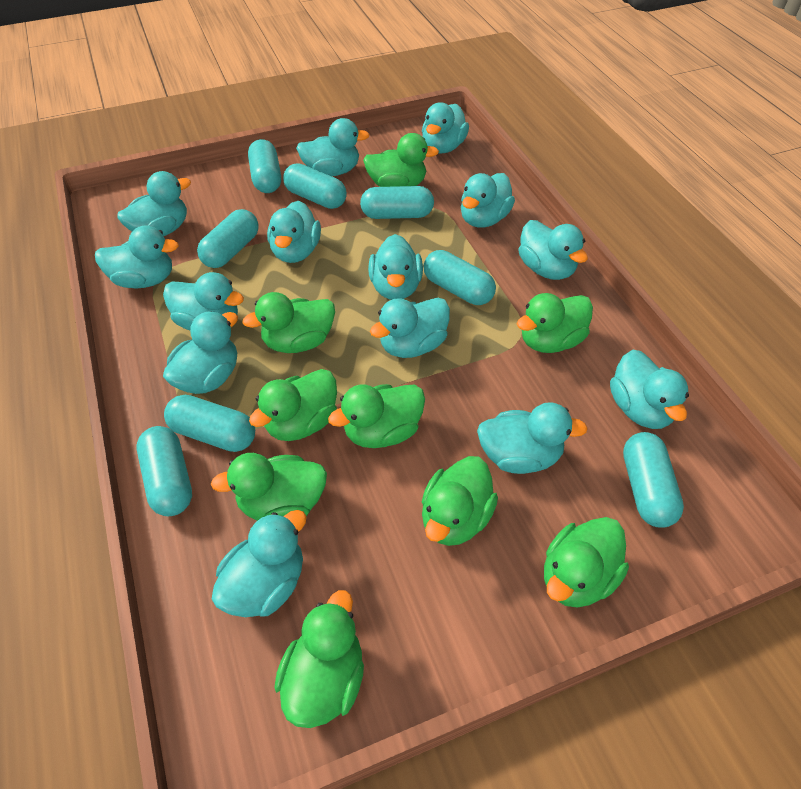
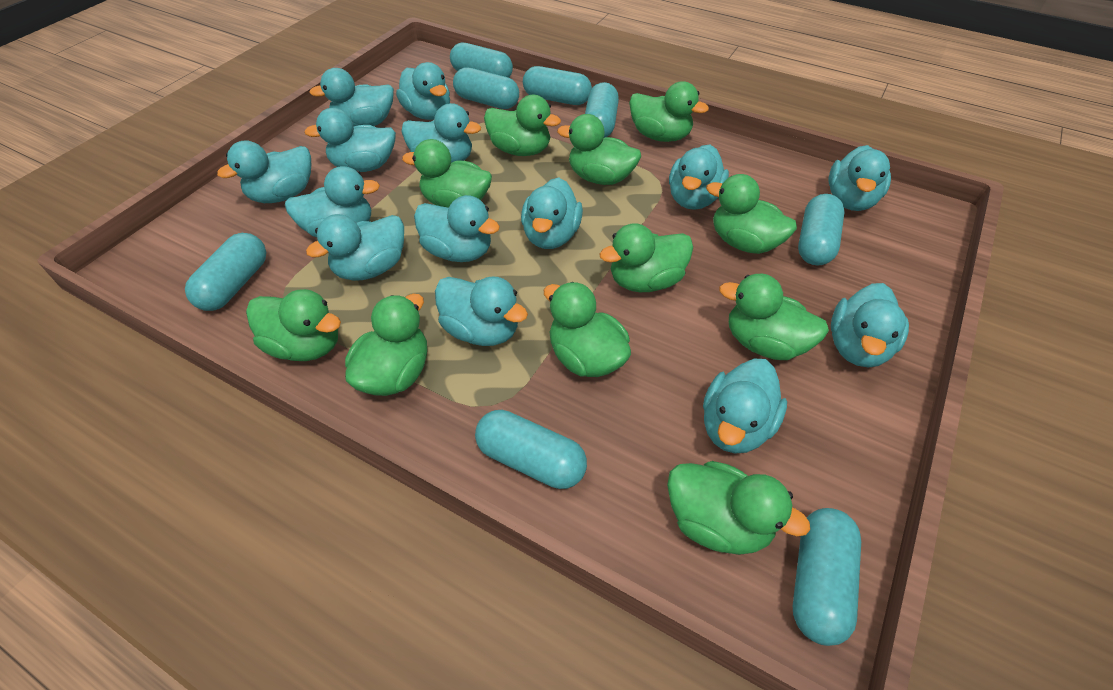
green duck: 9 -> 11

